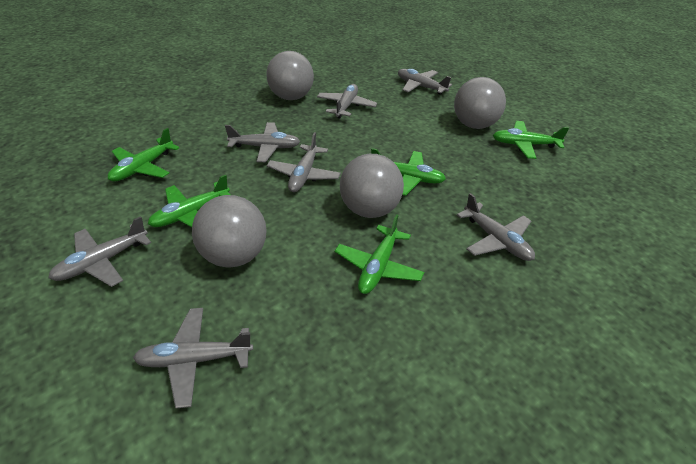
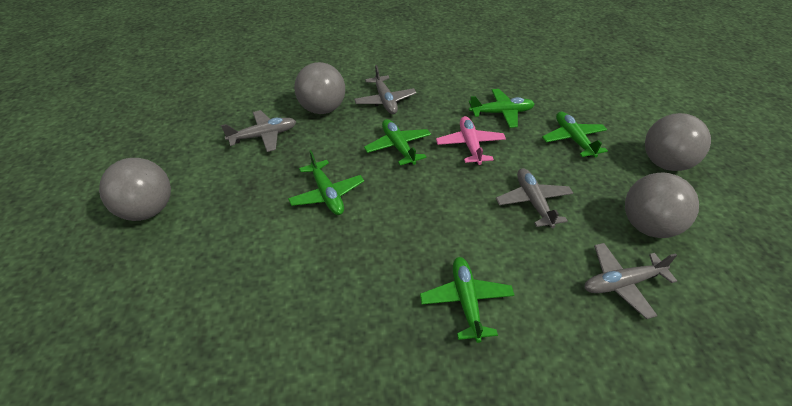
grey plane: 7 -> 4
pink plane: 0 -> 1

